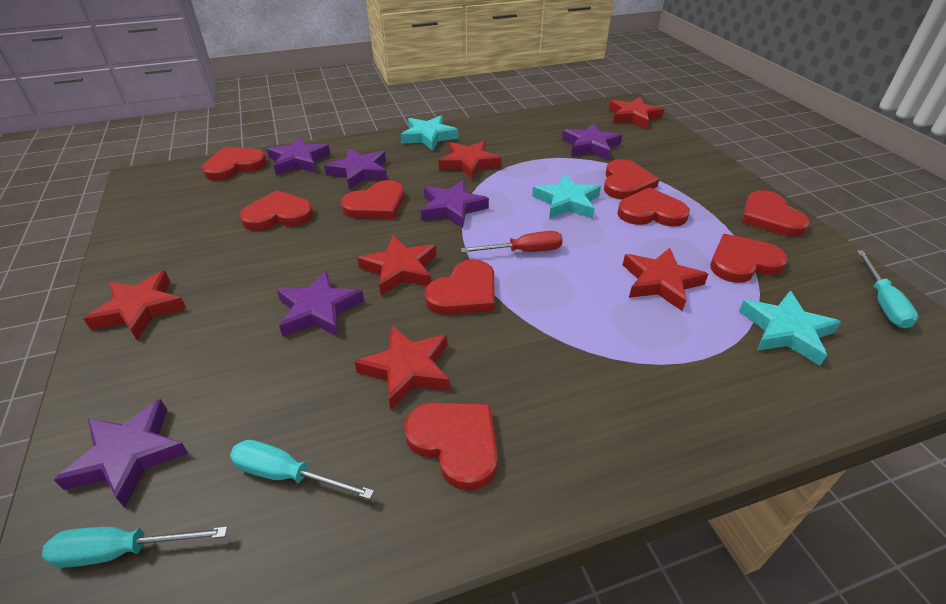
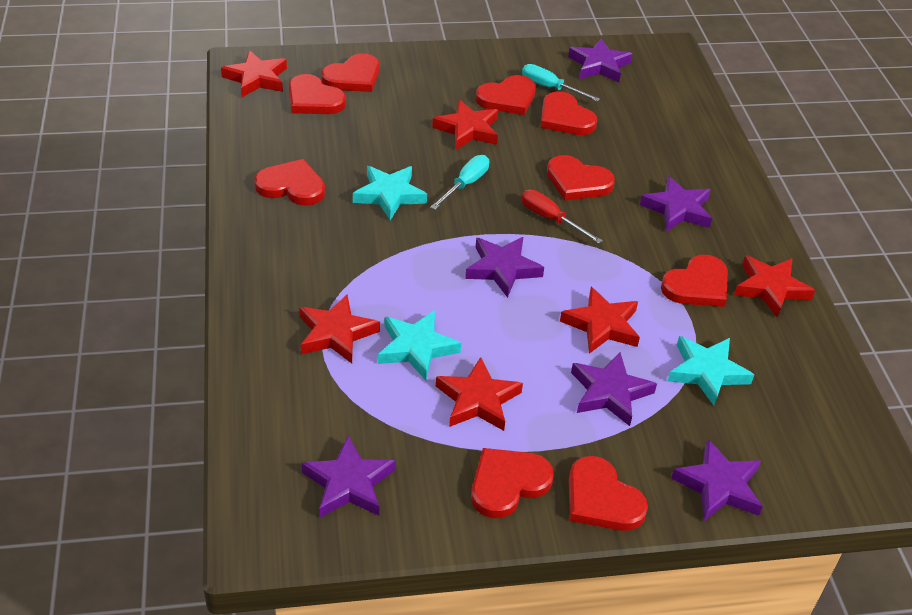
turquoise screwdriver: 3 -> 2

